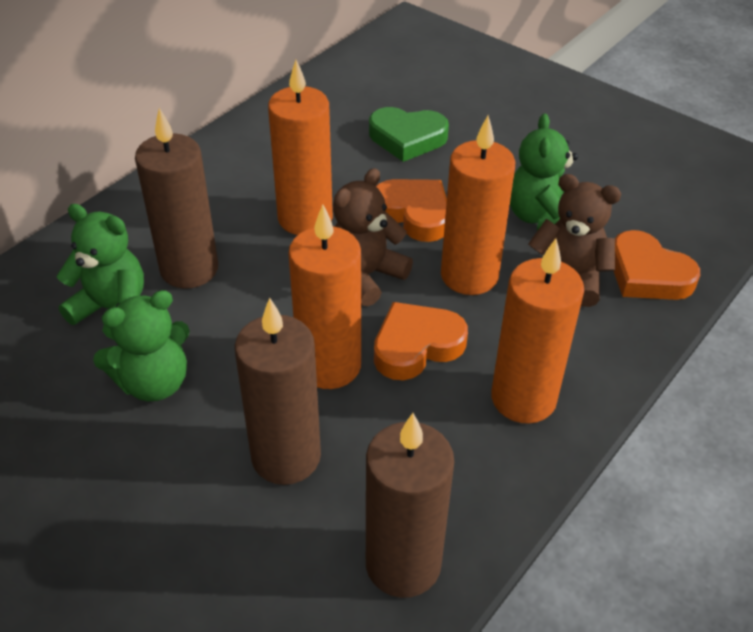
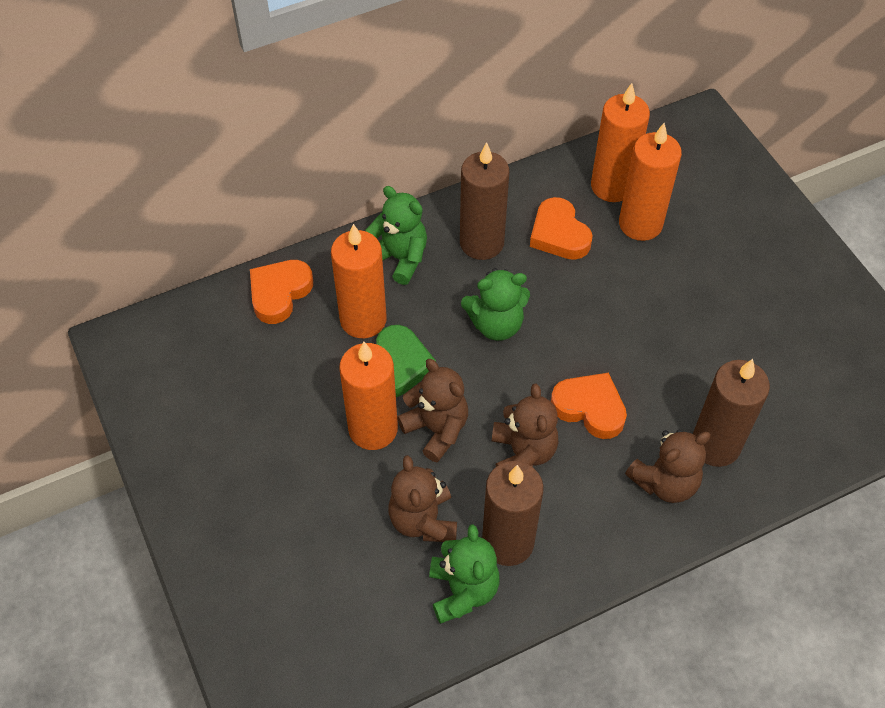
brown teddy bear: 2 -> 4

